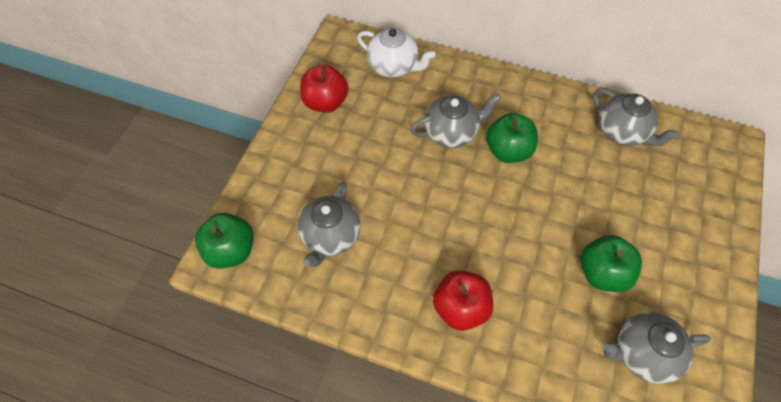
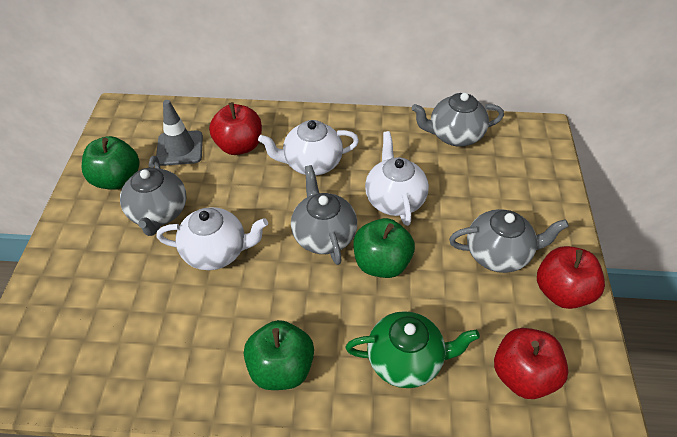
green teapot: 0 -> 1
grey traffic cone: 0 -> 1
red apple: 2 -> 3
white teapot: 1 -> 3

